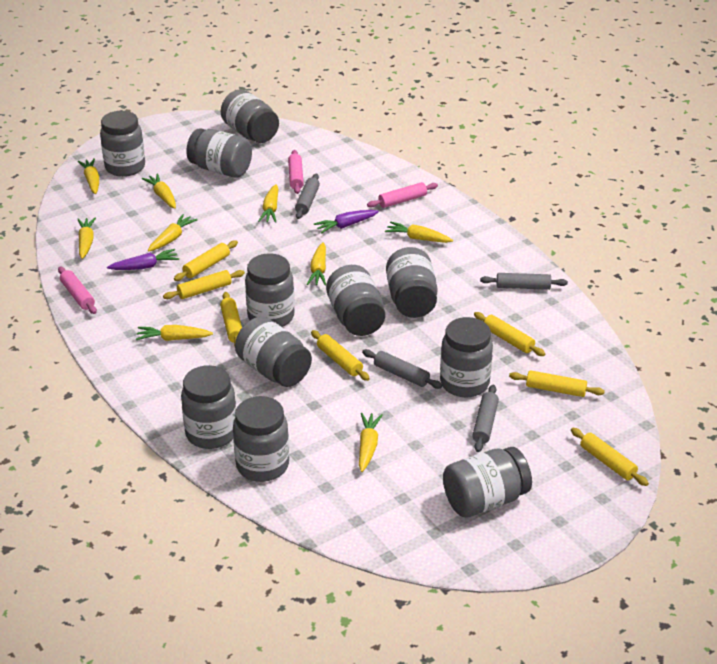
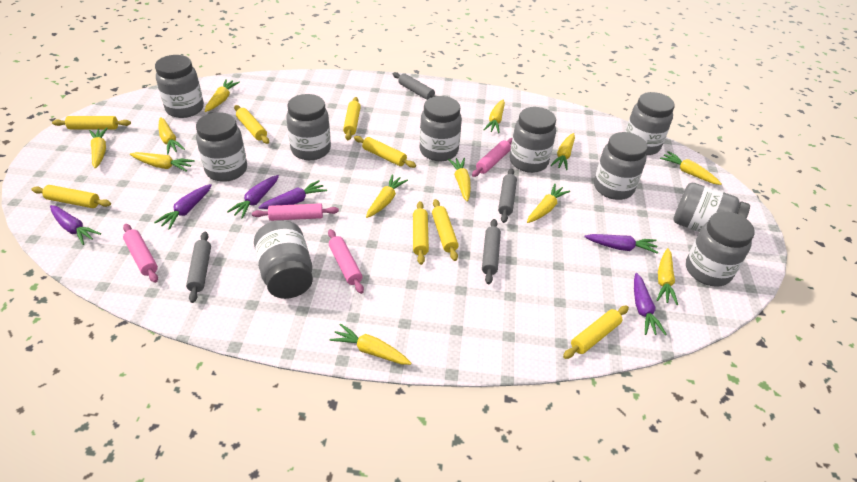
grey jar: 11 -> 10
pink rolling pin: 3 -> 4
purple carrot: 2 -> 6
yellow carrot: 9 -> 12
yellow rolling pin: 7 -> 8

